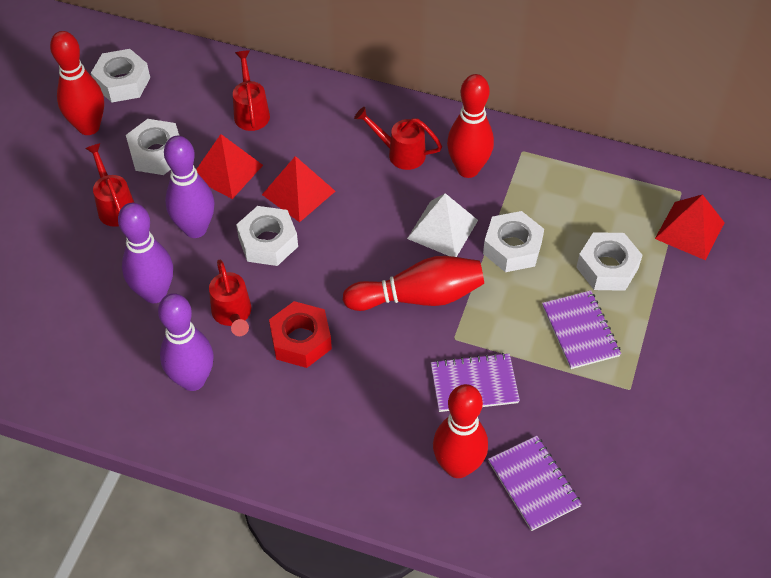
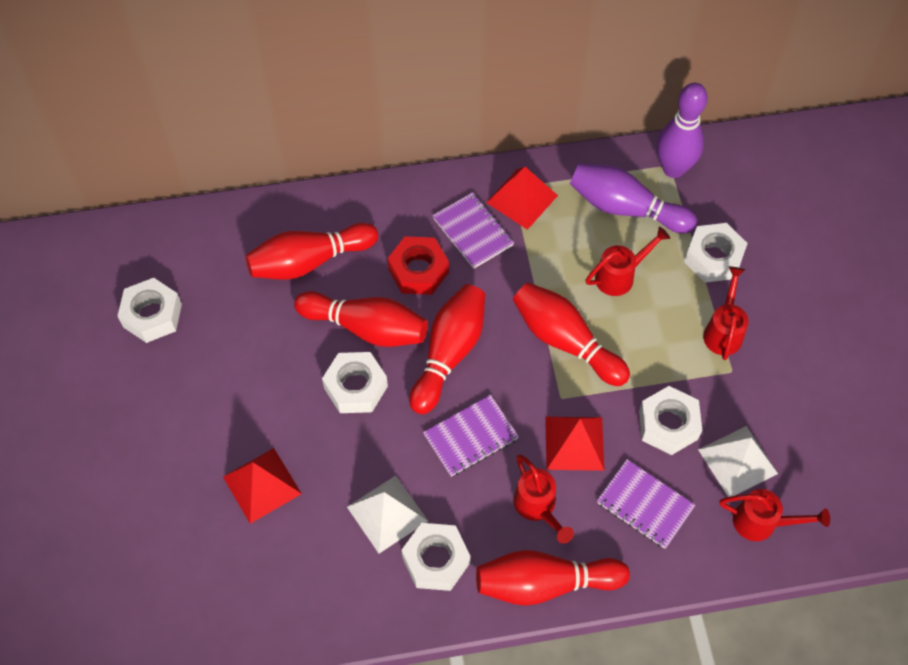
purple bowling pin: 3 -> 2
red bowling pin: 4 -> 5
white pyramid: 1 -> 2

